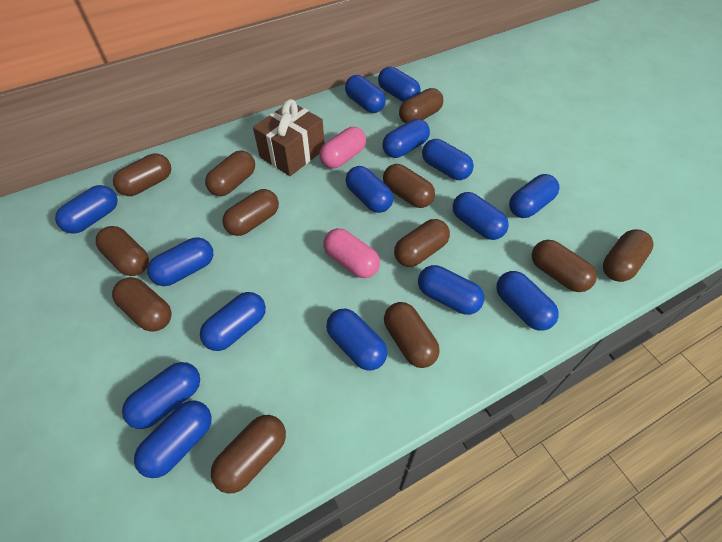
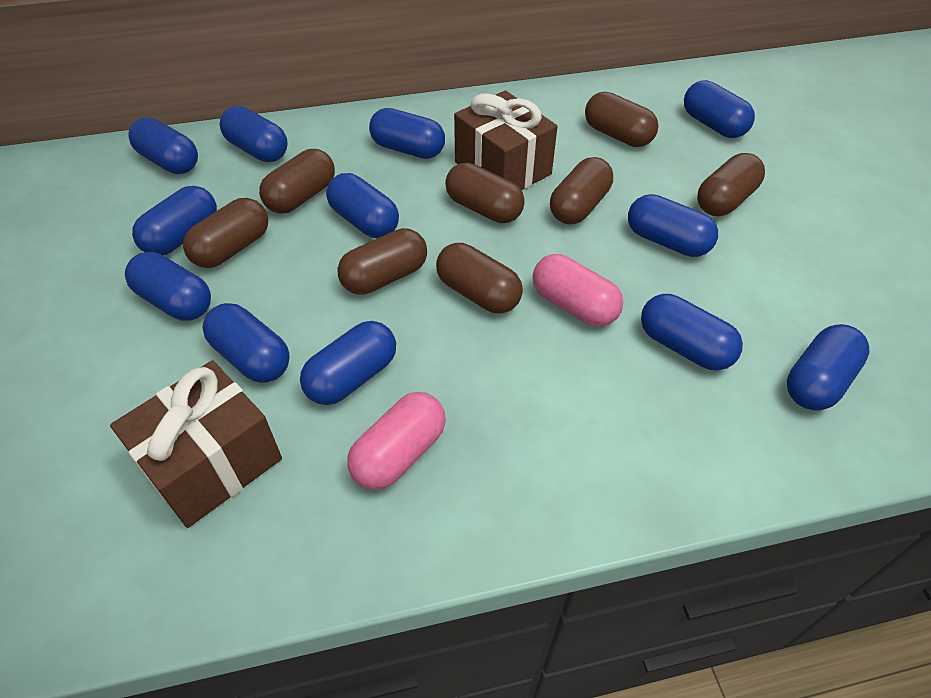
blue capsule: 15 -> 12
brown capsule: 12 -> 8
brown gift: 1 -> 2

